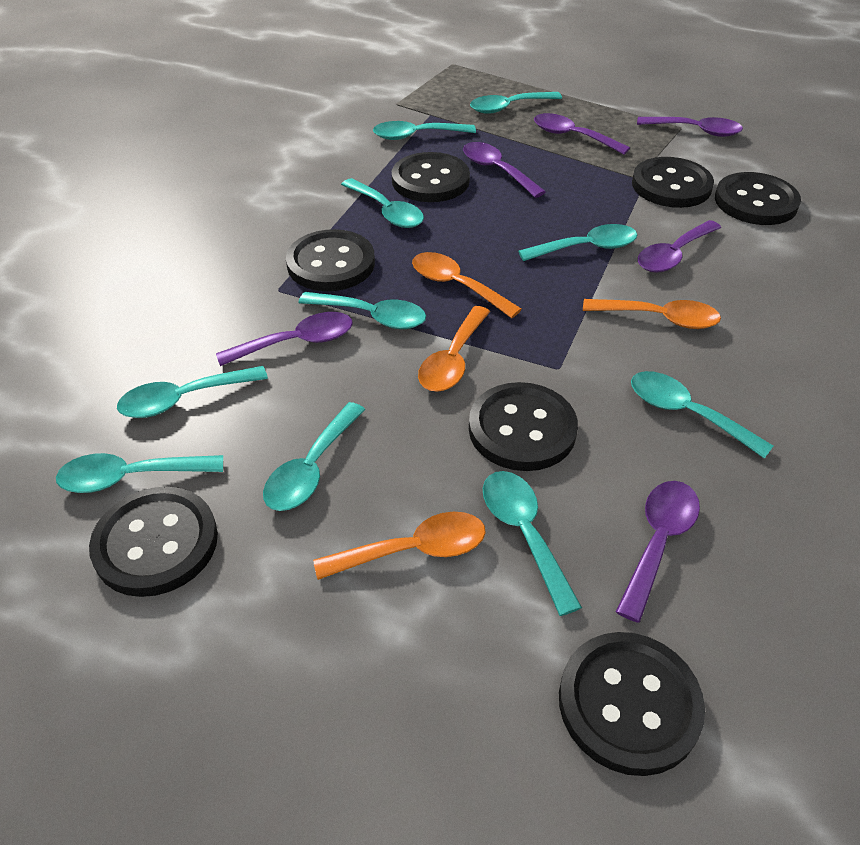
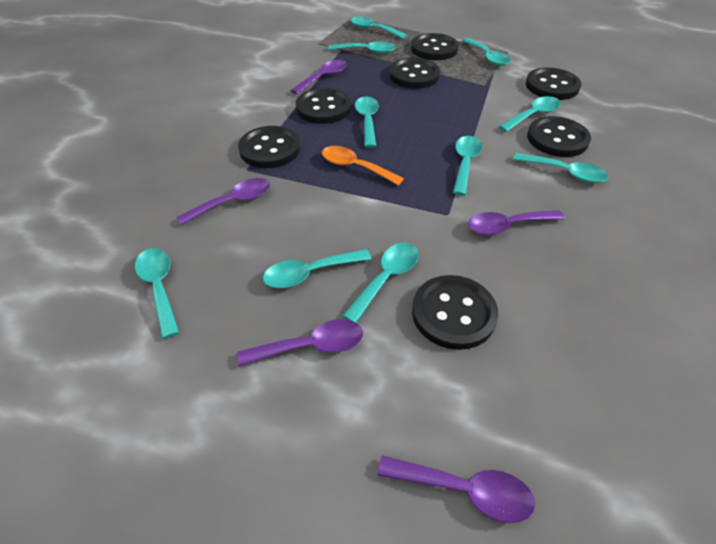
orange spoon: 4 -> 1
purple spoon: 6 -> 5

